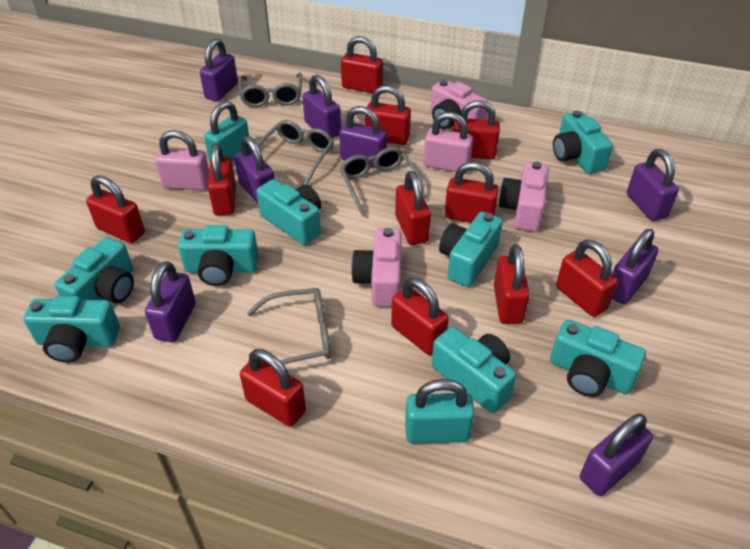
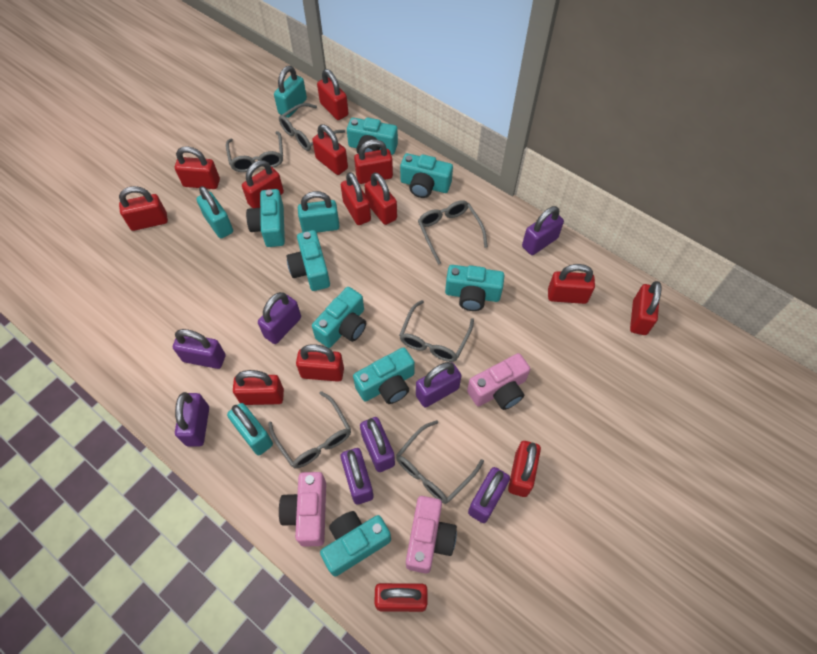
grey glasses: 4 -> 6
pink padlock: 2 -> 0
red padlock: 11 -> 14
turquoise padlock: 2 -> 4

